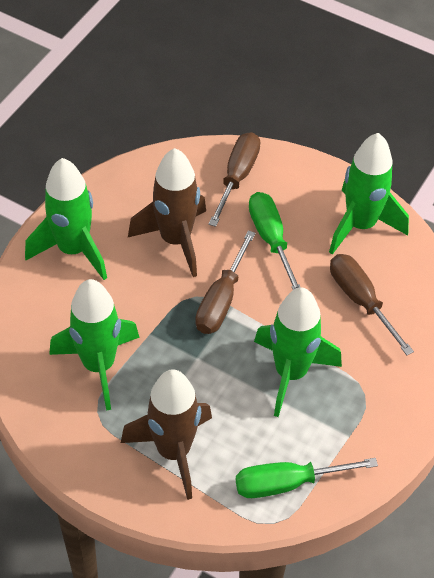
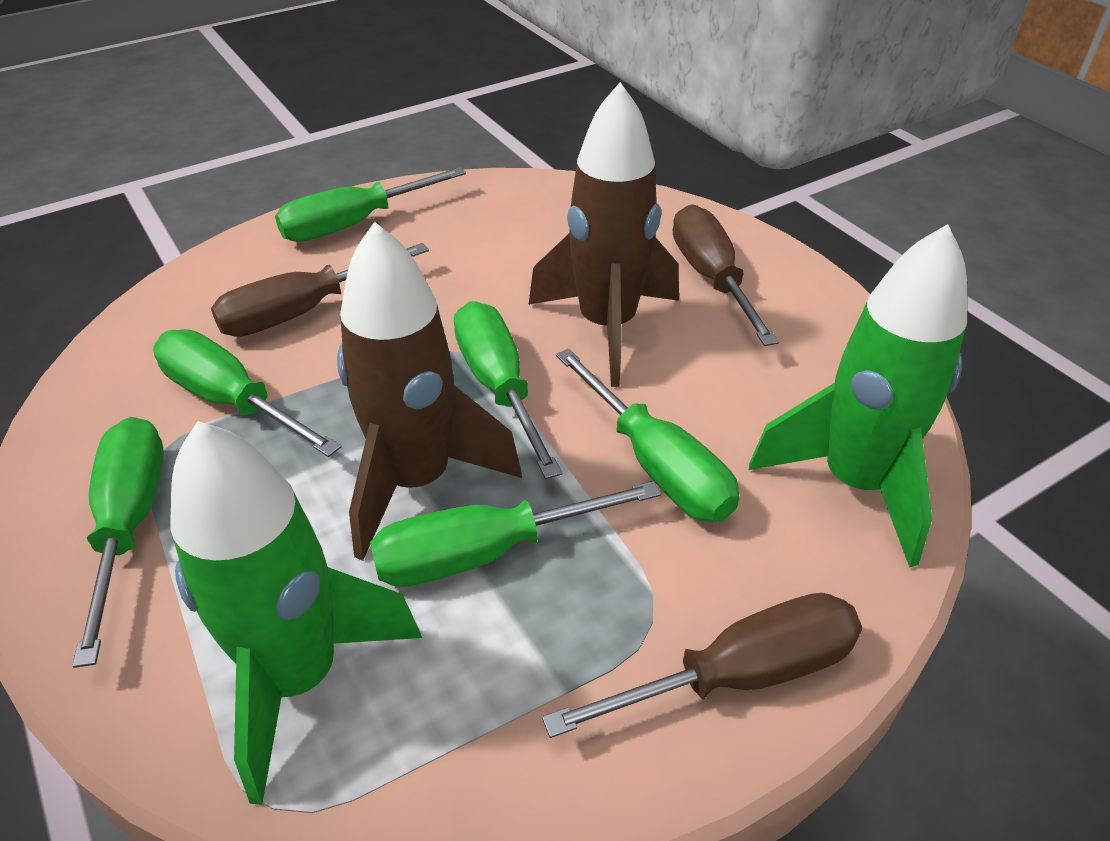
green rocket: 4 -> 2
green screwdriver: 2 -> 6

